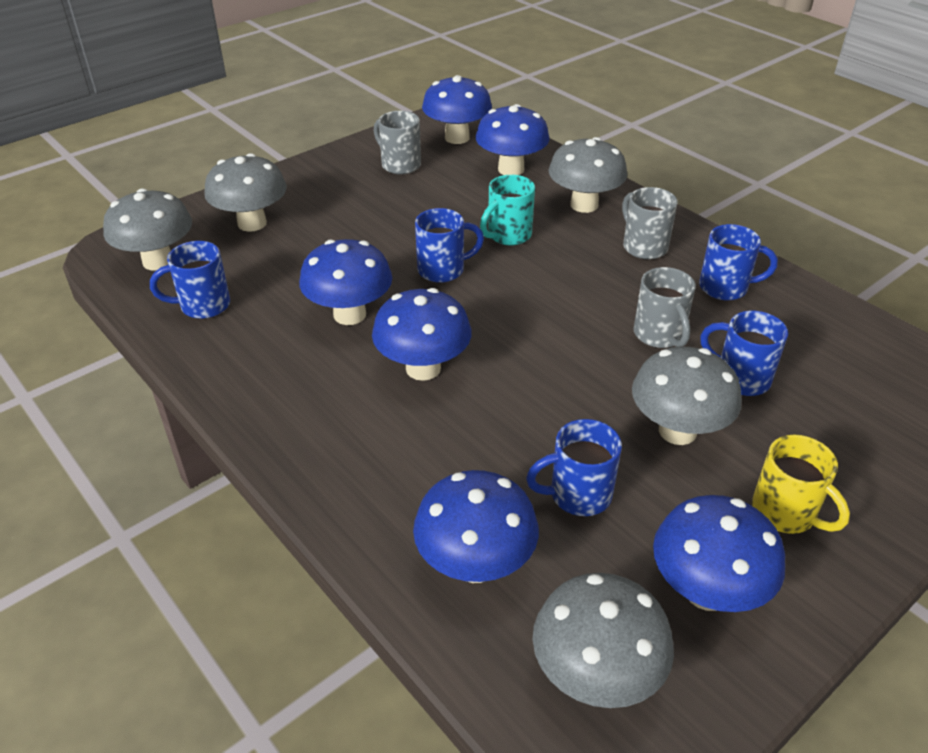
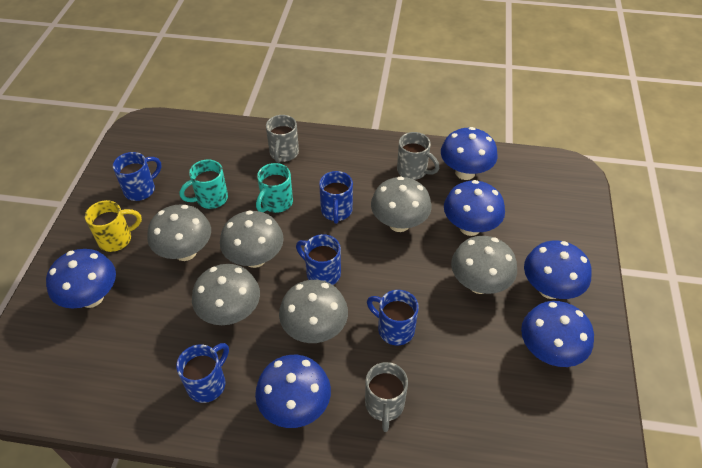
grey mushroom: 5 -> 6
turquoise mug: 1 -> 2

